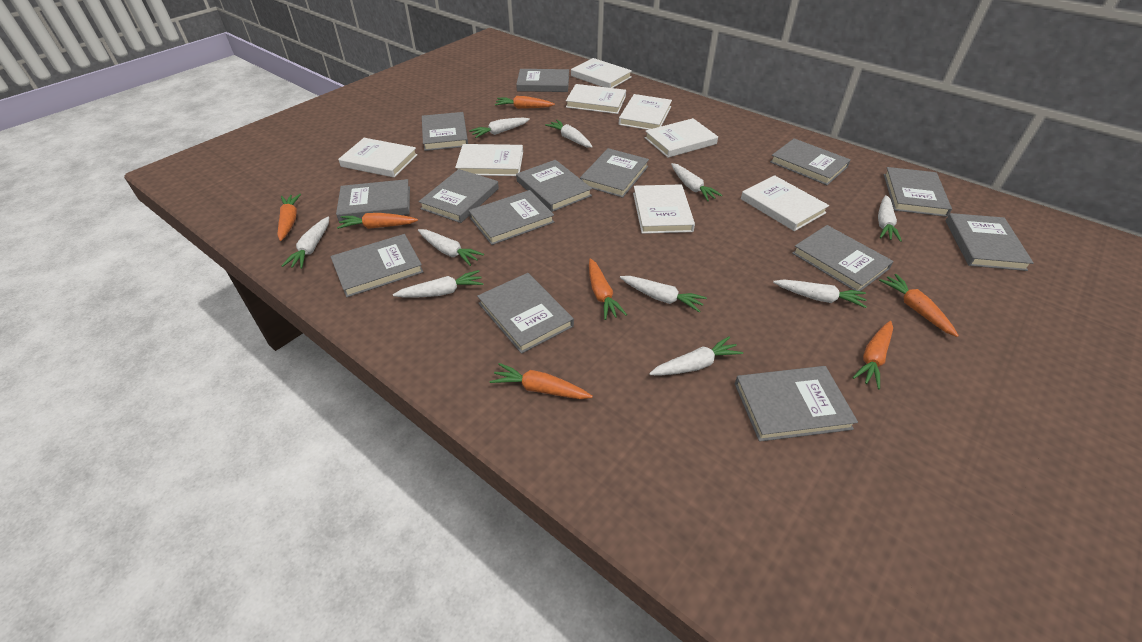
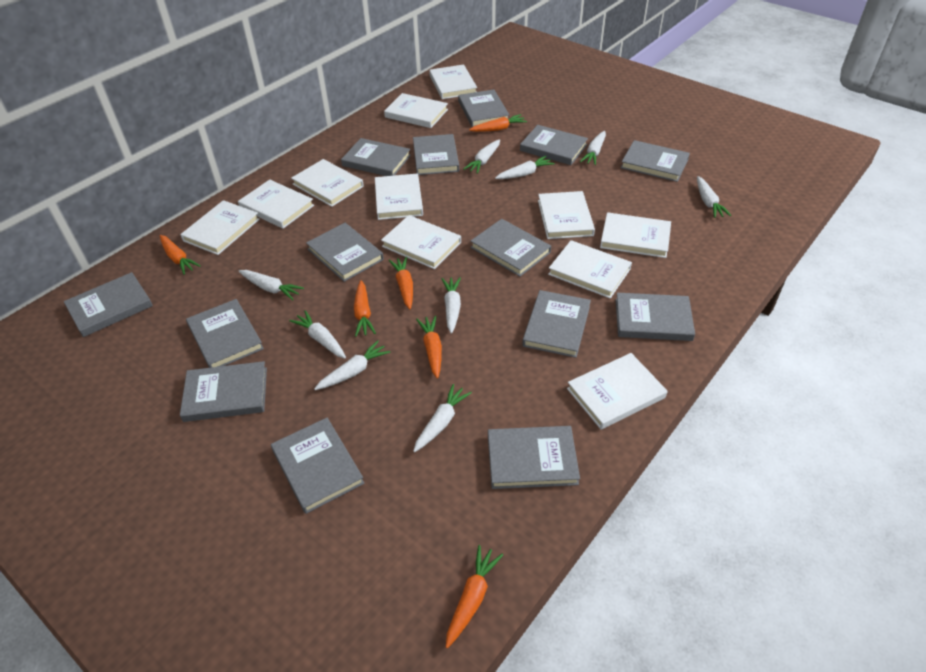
orange carrot: 7 -> 6
white book: 8 -> 11
white carrot: 10 -> 9

